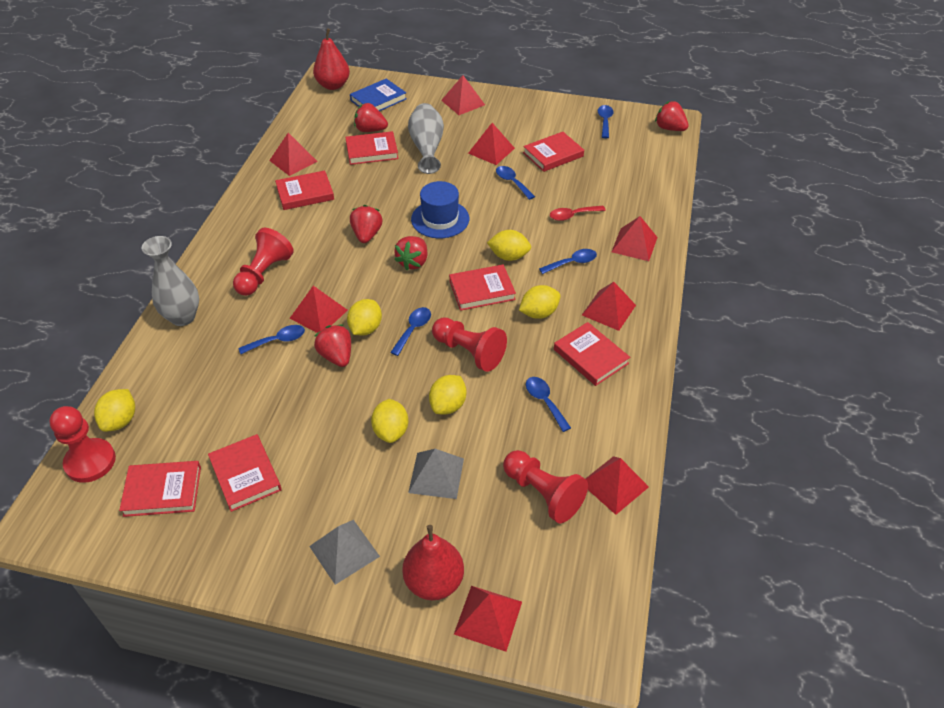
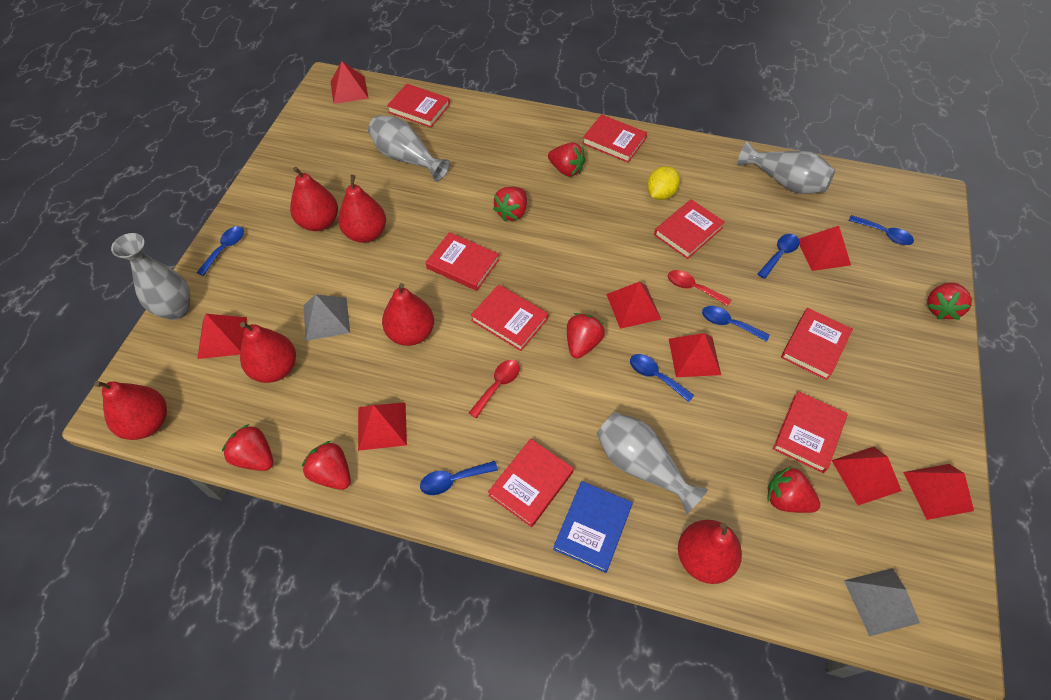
blue hat: 1 -> 0
grey vase: 2 -> 4
red book: 7 -> 8
red pawn: 4 -> 0
red pear: 2 -> 6
red spoon: 1 -> 2
red strawberry: 5 -> 7
yellow lemon: 6 -> 1

